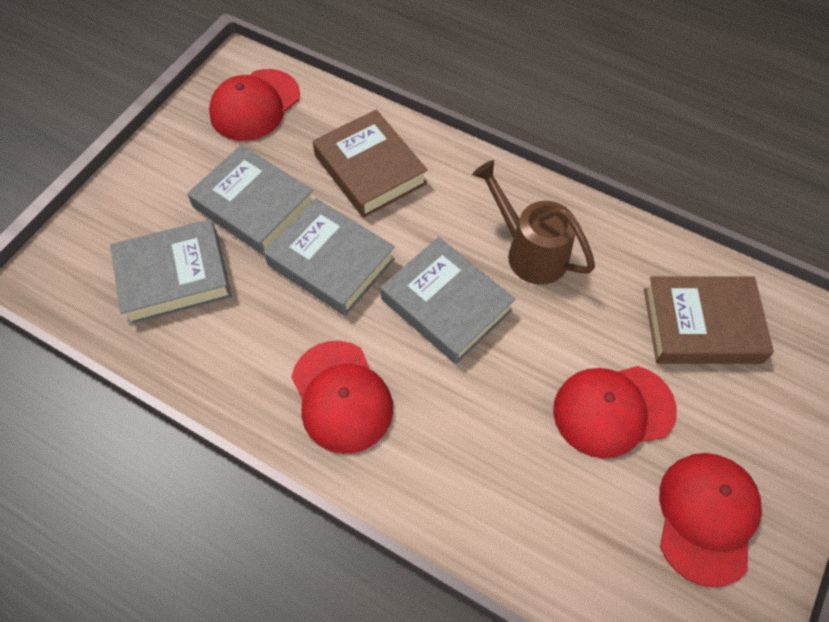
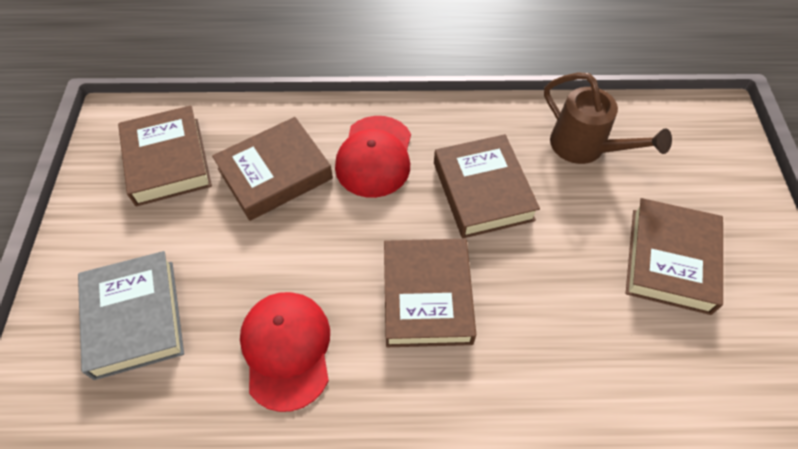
brown book: 2 -> 5
grey book: 4 -> 1
red cap: 4 -> 2

